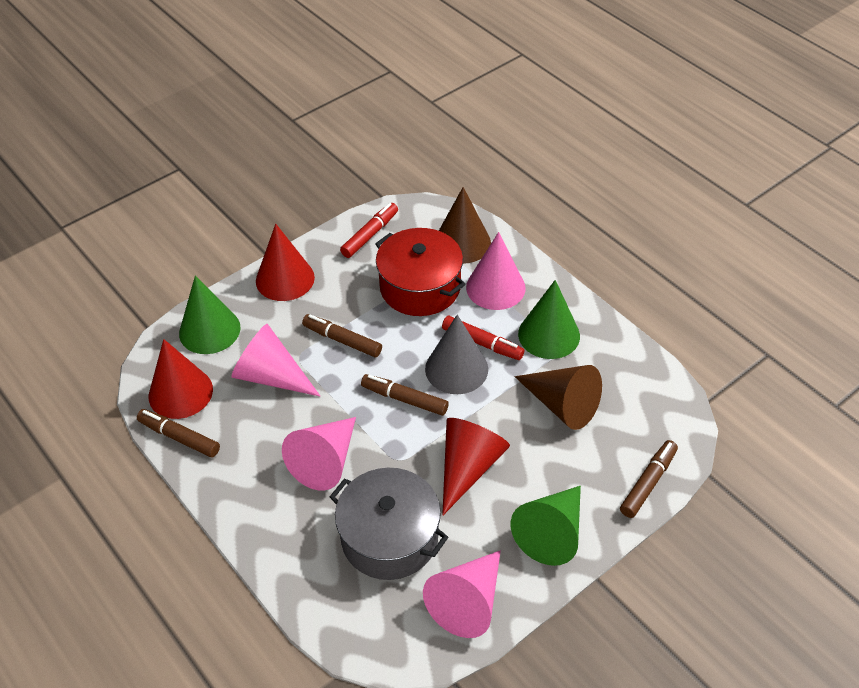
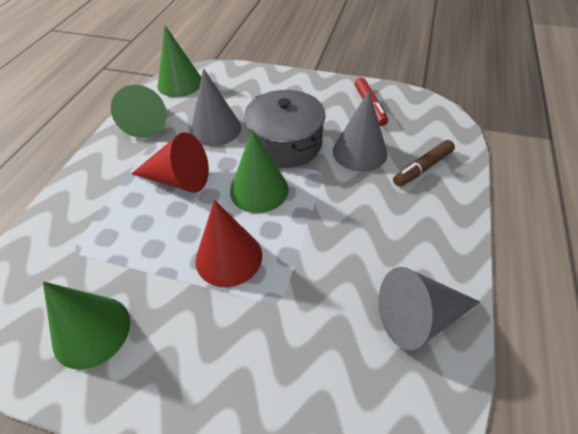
brown cone: 2 -> 0
brown marker: 4 -> 1
green cone: 3 -> 4
grey cone: 1 -> 3
pink cone: 4 -> 0
red cone: 3 -> 2
red marker: 2 -> 1
red pot: 1 -> 0

